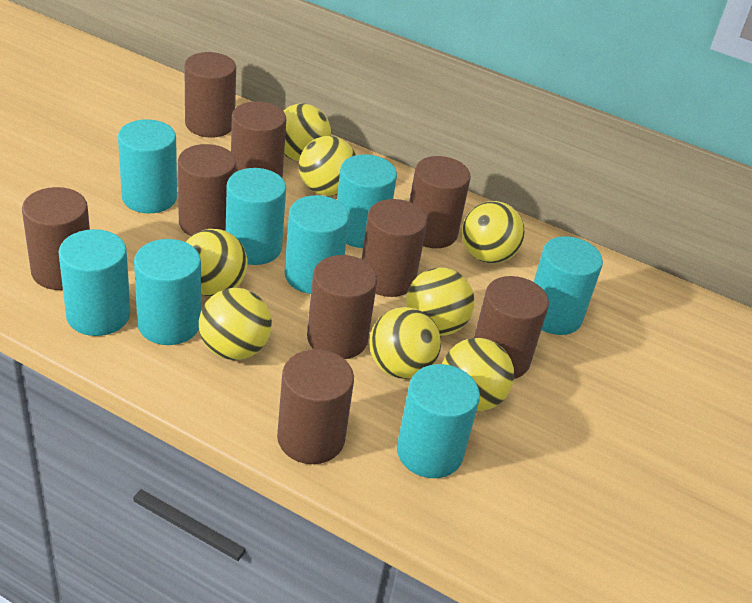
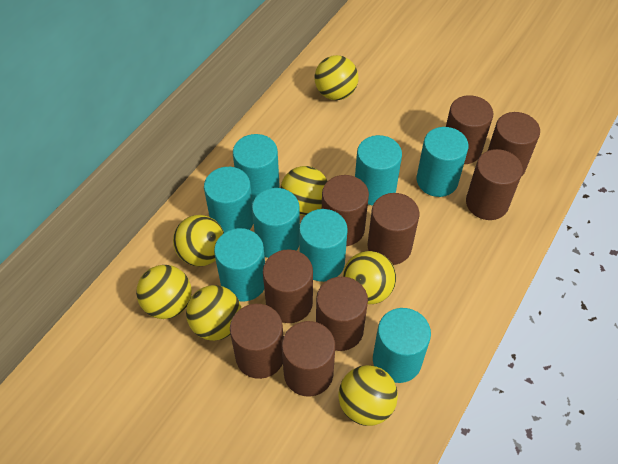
yellow ball: 8 -> 7

